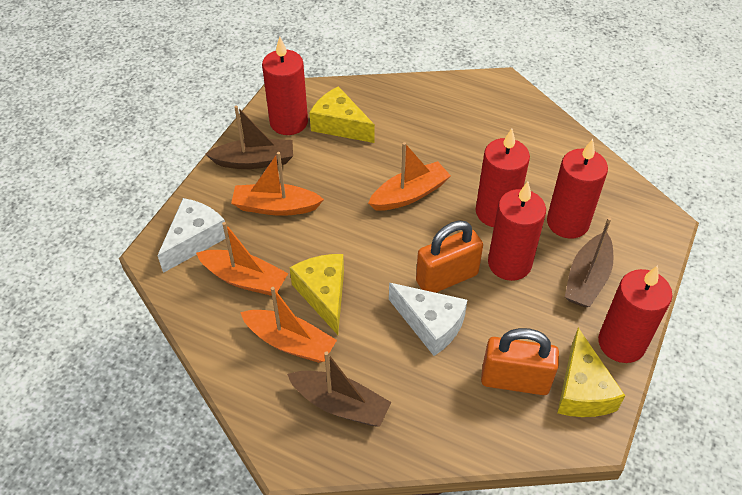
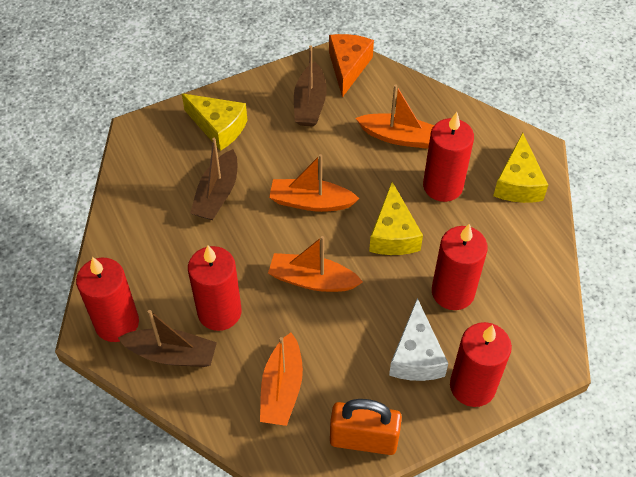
orange cheese: 0 -> 1
orange padlock: 2 -> 1
white cheese: 2 -> 1

